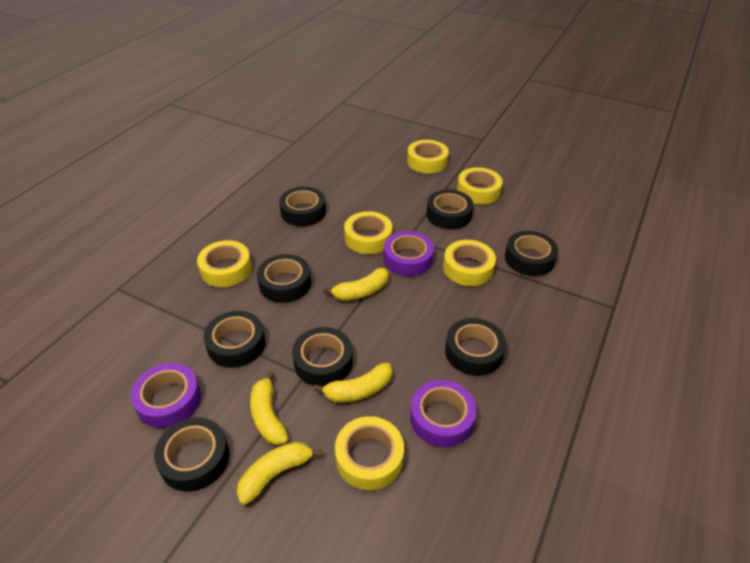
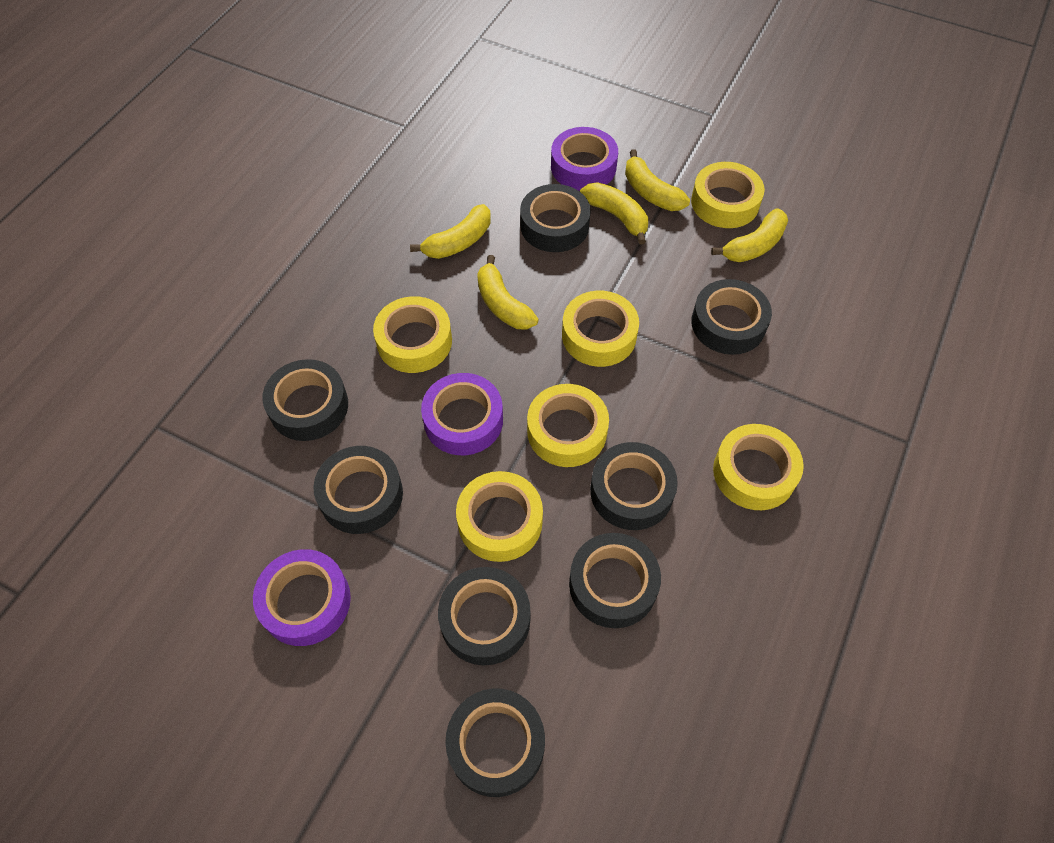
yellow banana: 4 -> 5

